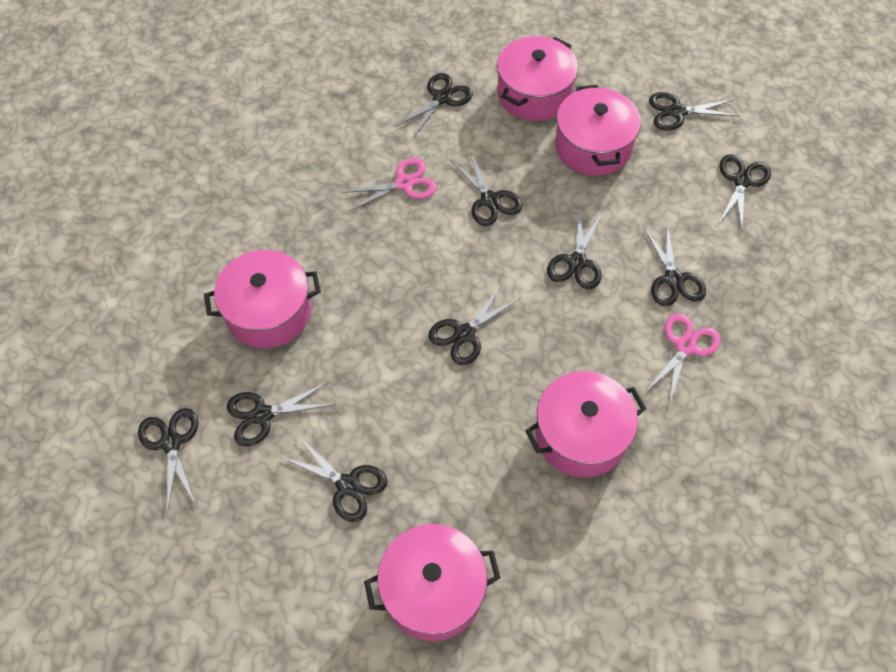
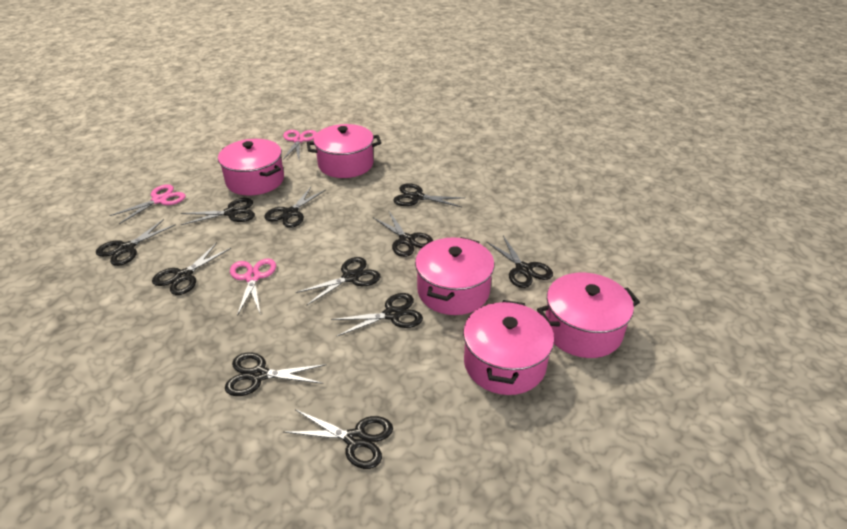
black scissors: 10 -> 11
pink scissors: 2 -> 3

